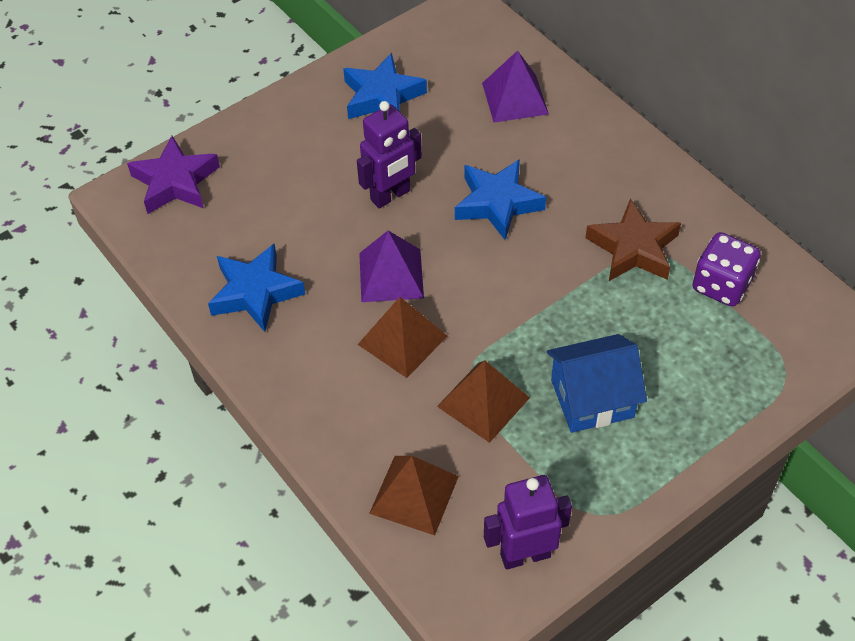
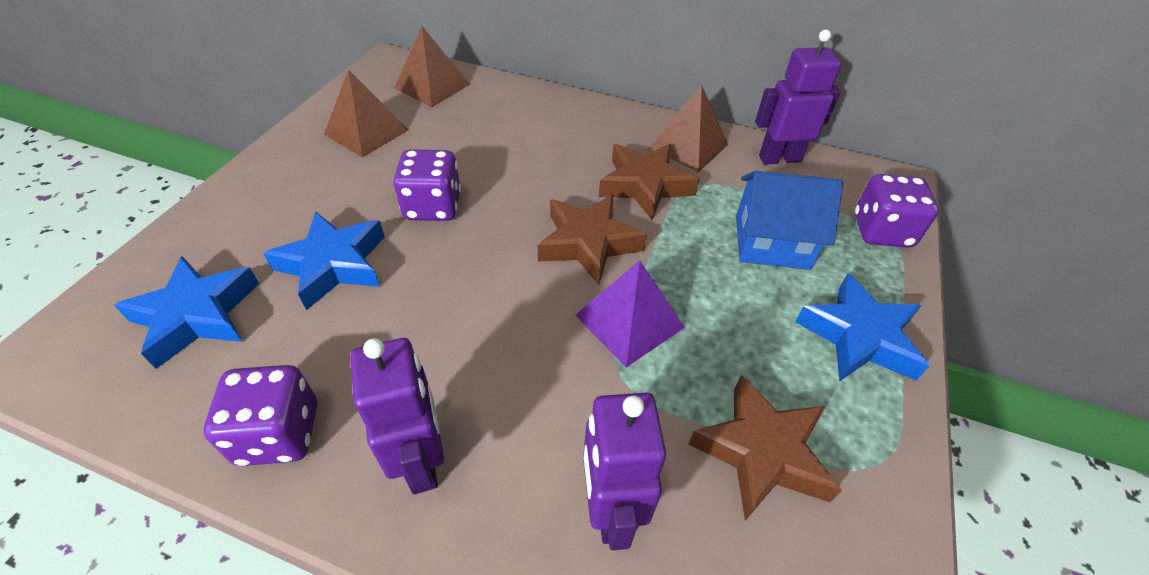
brown star: 1 -> 3
purple dice: 1 -> 3
purple pyramid: 2 -> 1
purple robot: 2 -> 3
purple star: 1 -> 0

